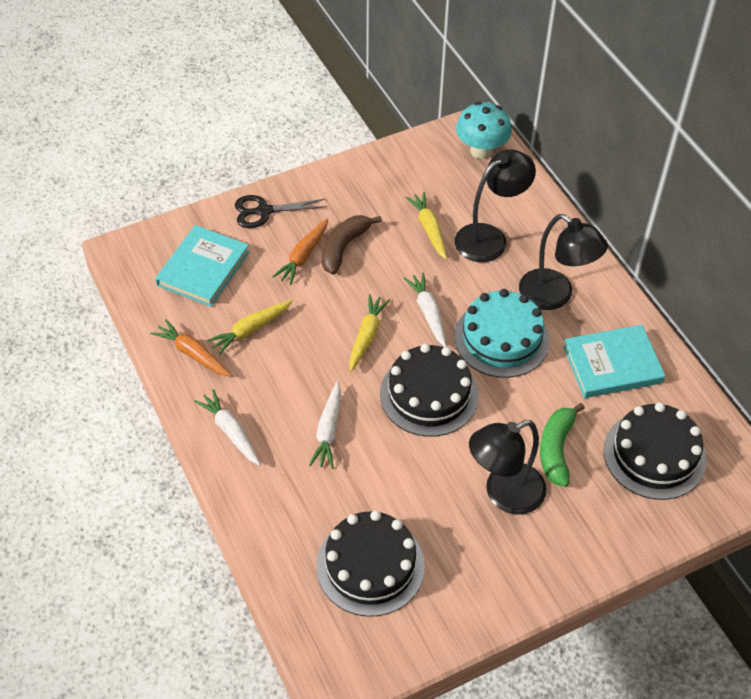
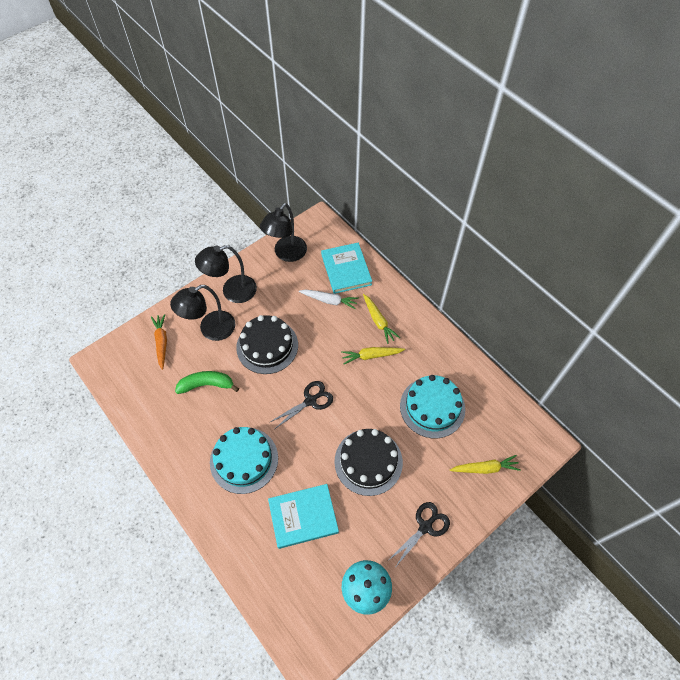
black cake: 3 -> 2
black scissors: 1 -> 2
brown banana: 1 -> 0
orange carrot: 2 -> 1
turquoise cake: 1 -> 2
white carrot: 3 -> 1

